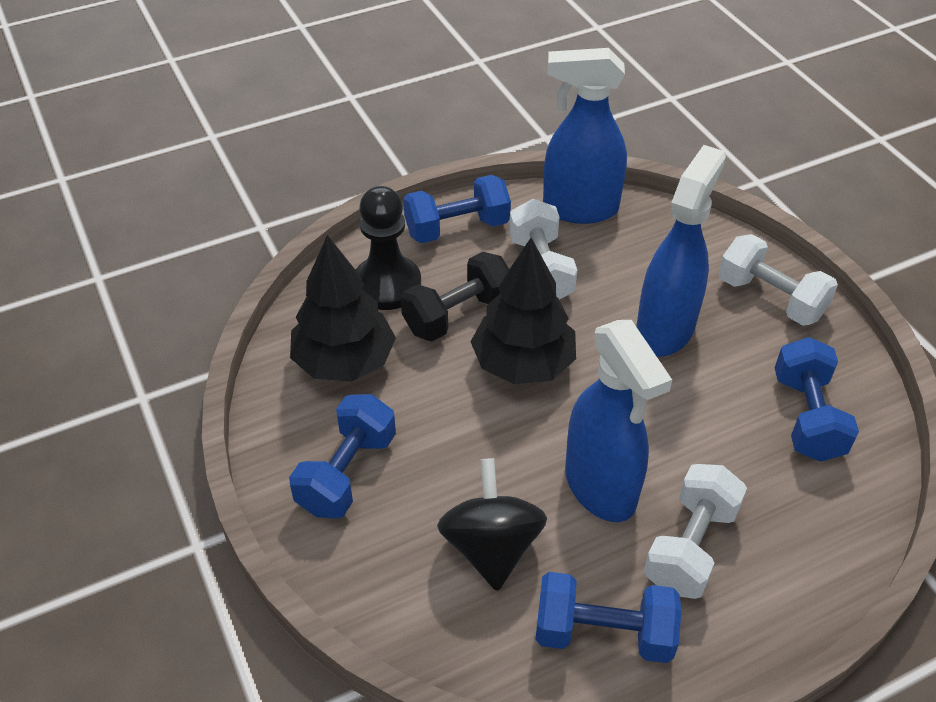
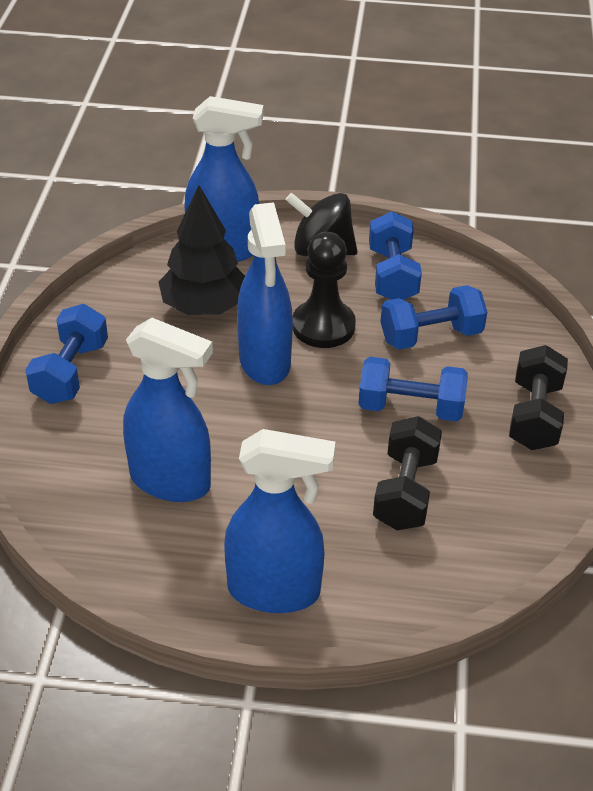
black dumbbell: 1 -> 2
black tree: 2 -> 1
blue spray bottle: 3 -> 4
white dumbbell: 3 -> 0

